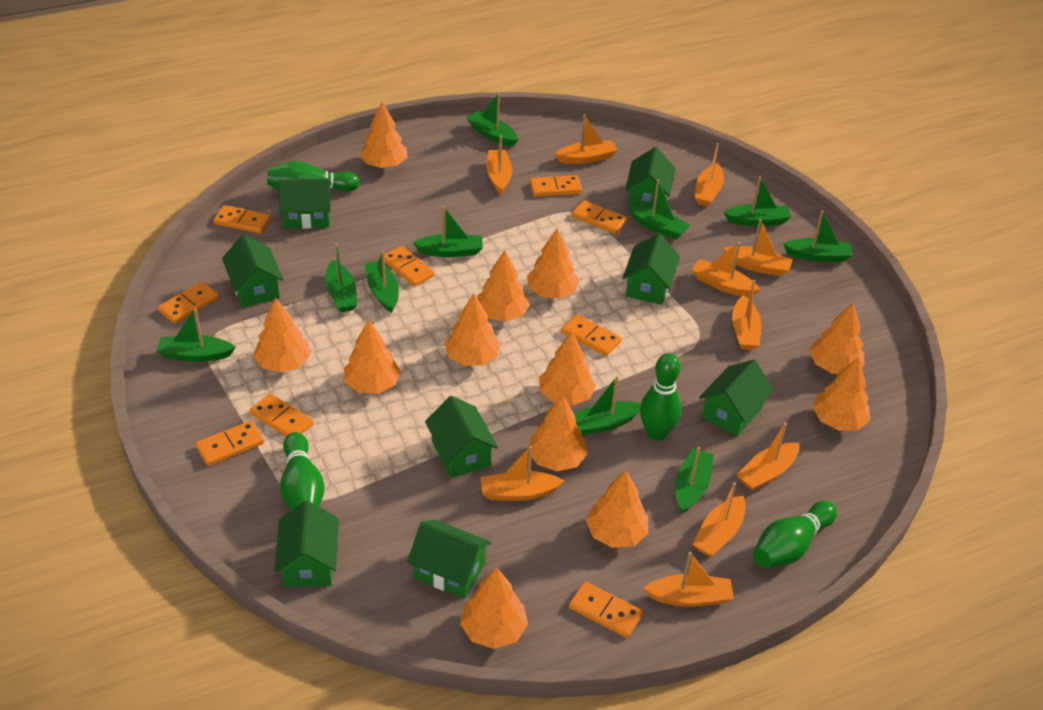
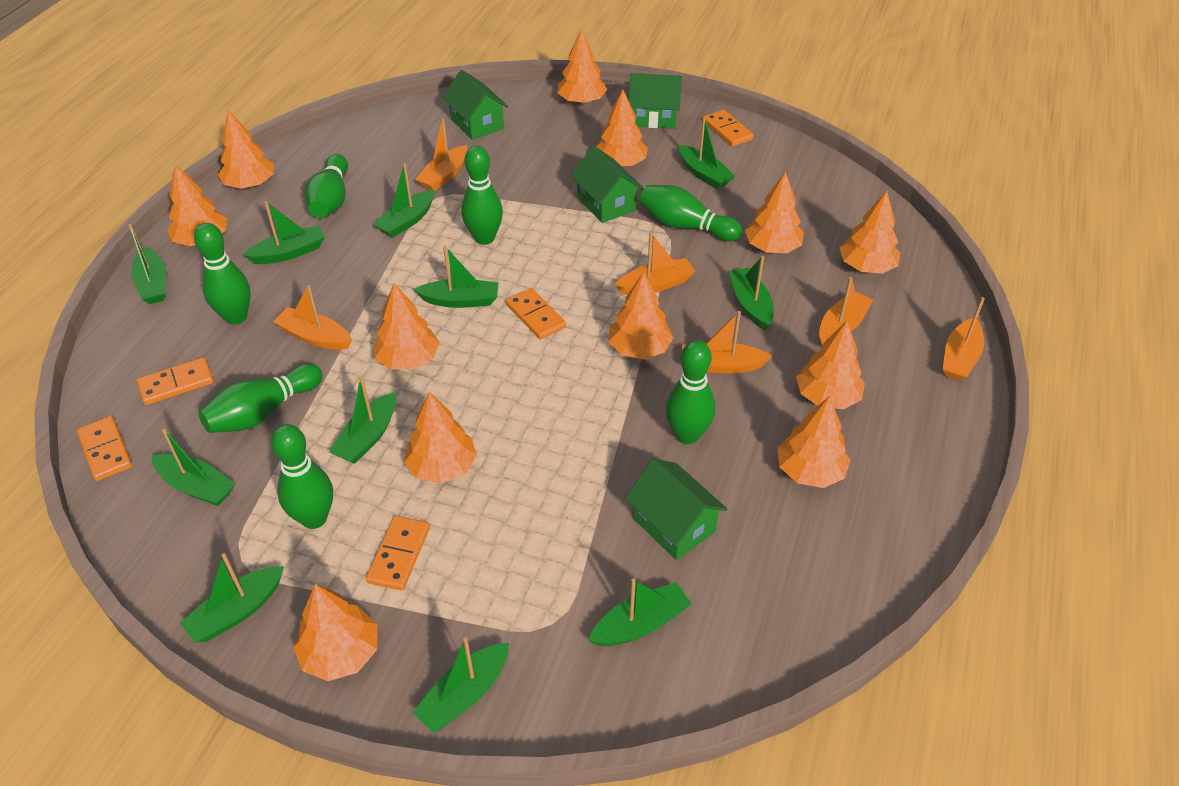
green boat: 10 -> 11
green bowling pin: 4 -> 7
green house: 8 -> 4
orange boat: 10 -> 6
orange domino: 9 -> 5

